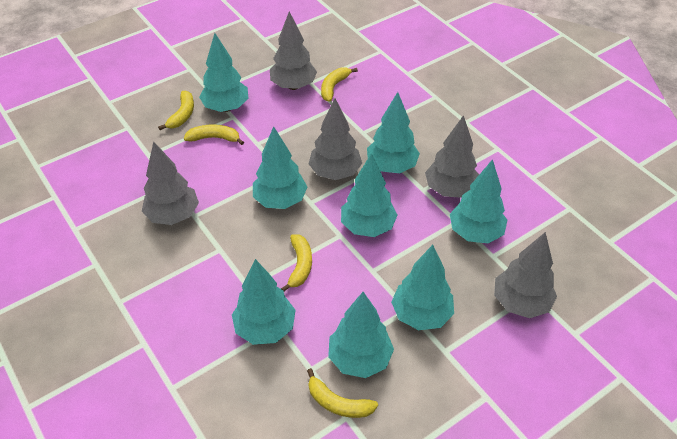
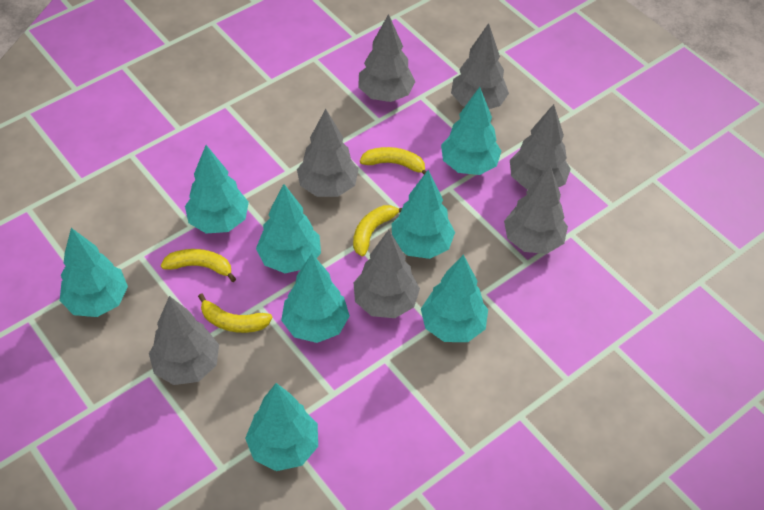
grey tree: 5 -> 7
yellow banana: 5 -> 4

